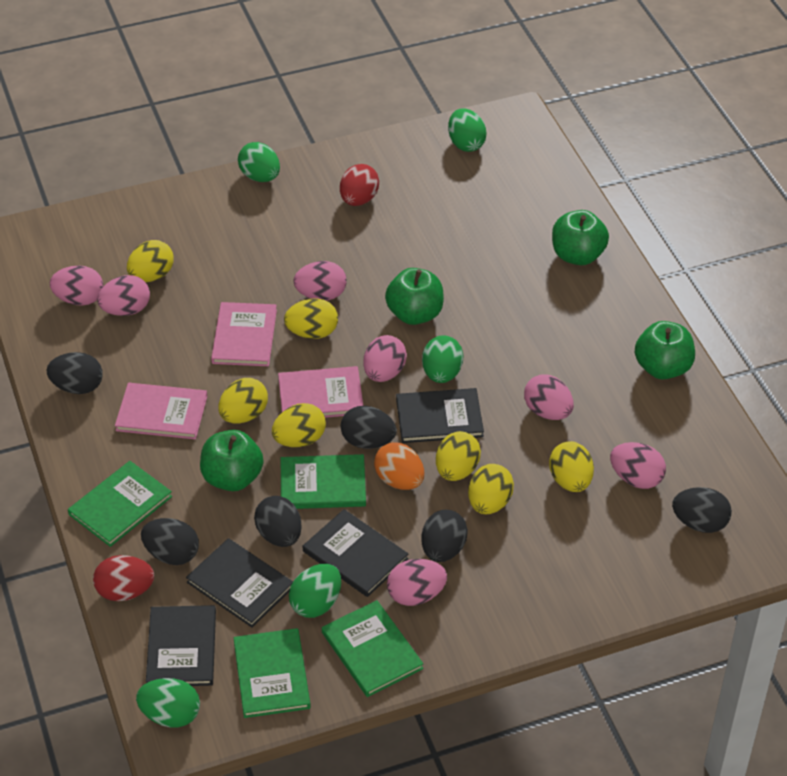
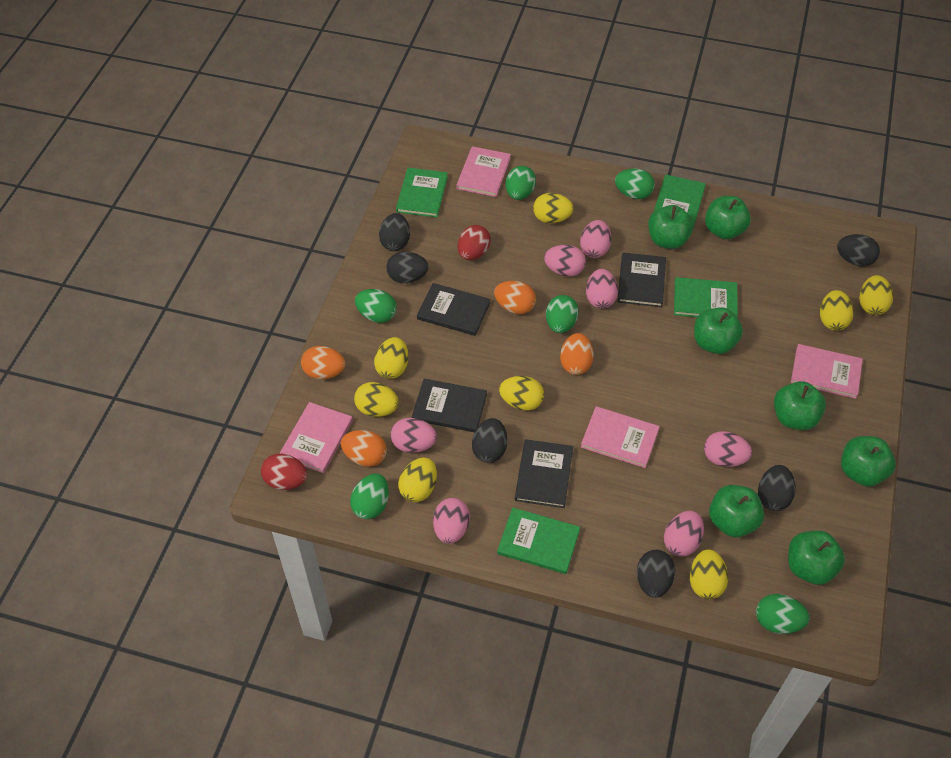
green apple: 4 -> 7
green egg: 5 -> 6
orange egg: 1 -> 4
pink book: 3 -> 4
yellow egg: 7 -> 8

